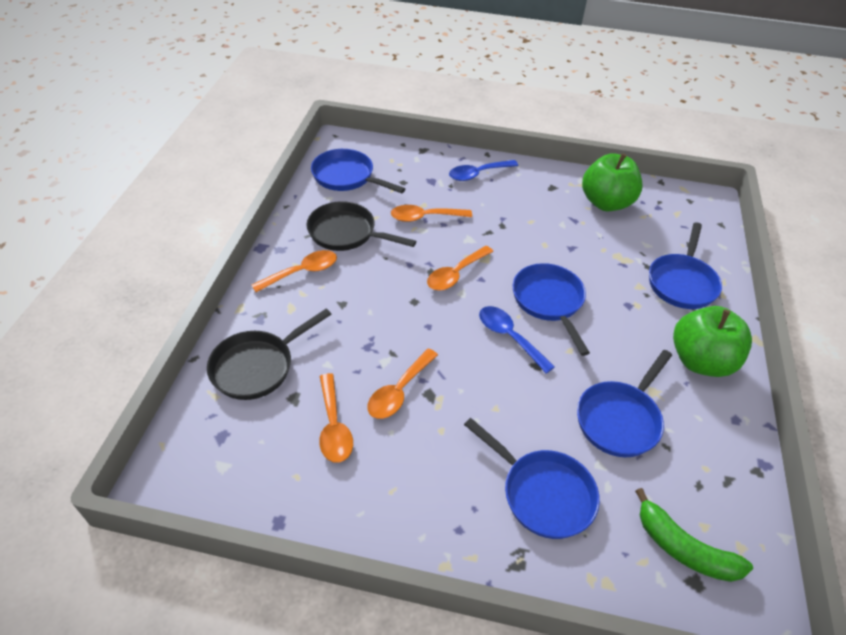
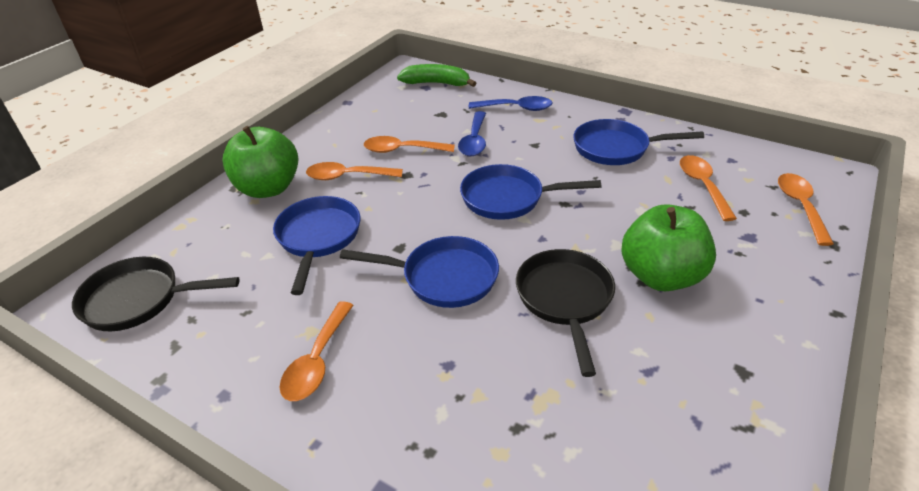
blue pan: 5 -> 4

